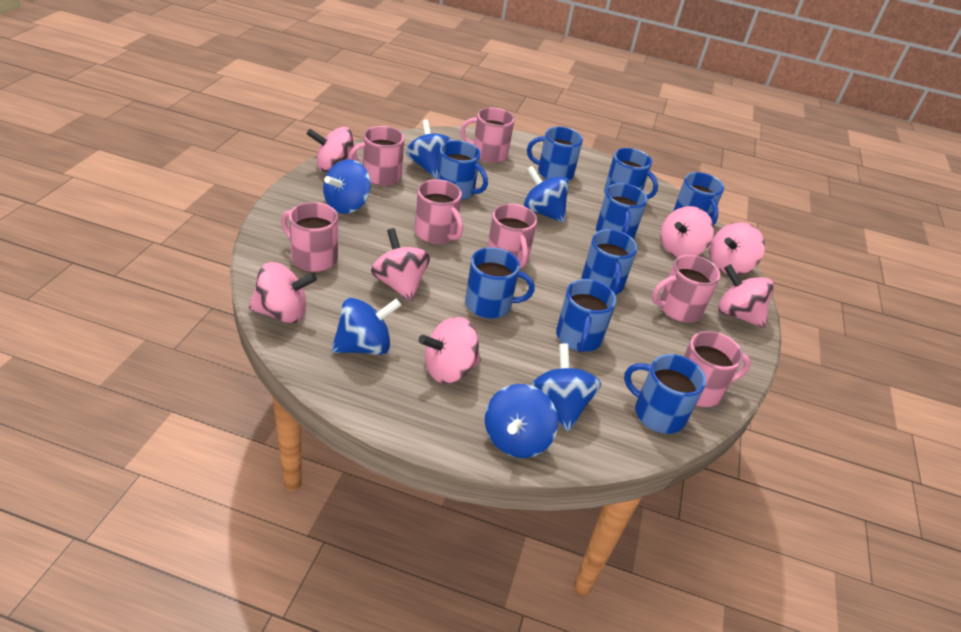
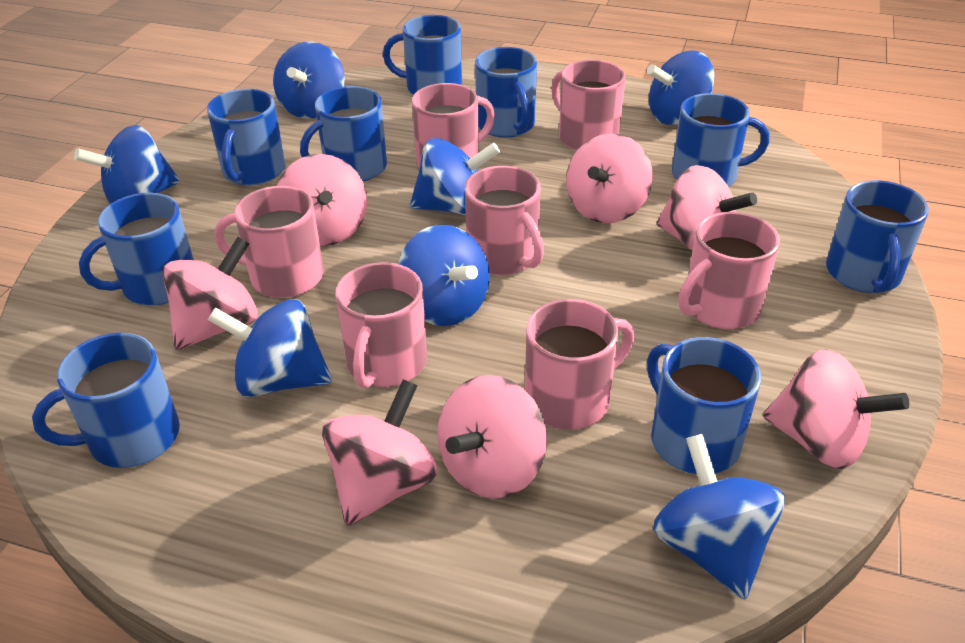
blue spinning top: 6 -> 7

